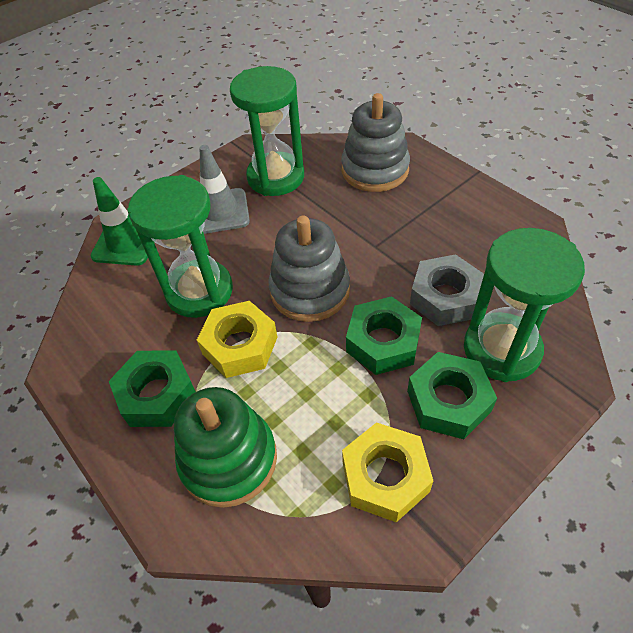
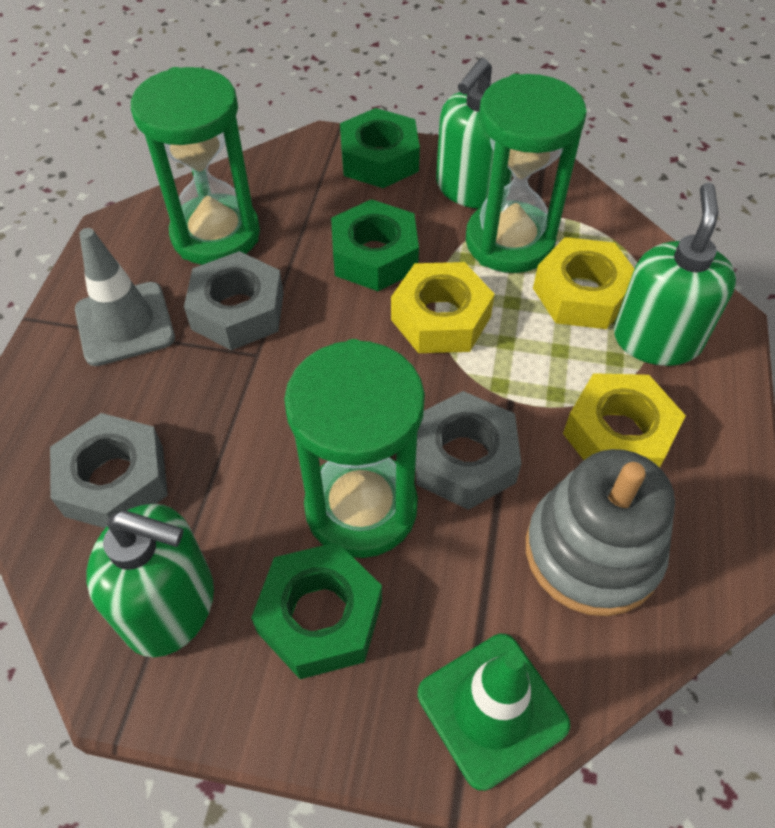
green soap dispenser: 0 -> 3
green stacking toy: 1 -> 0
grey nut: 1 -> 3
grey stacking toy: 2 -> 1
yellow nut: 2 -> 3

